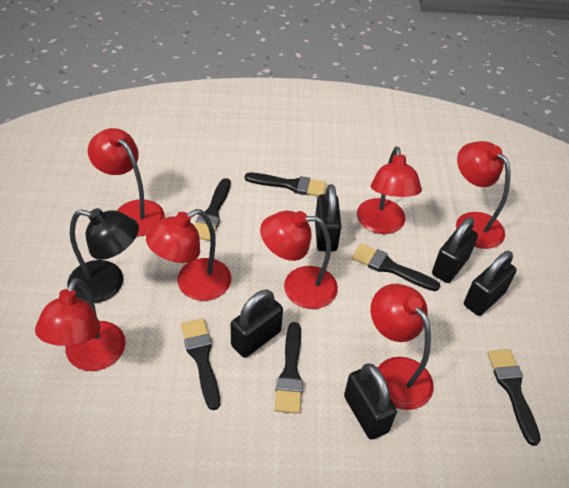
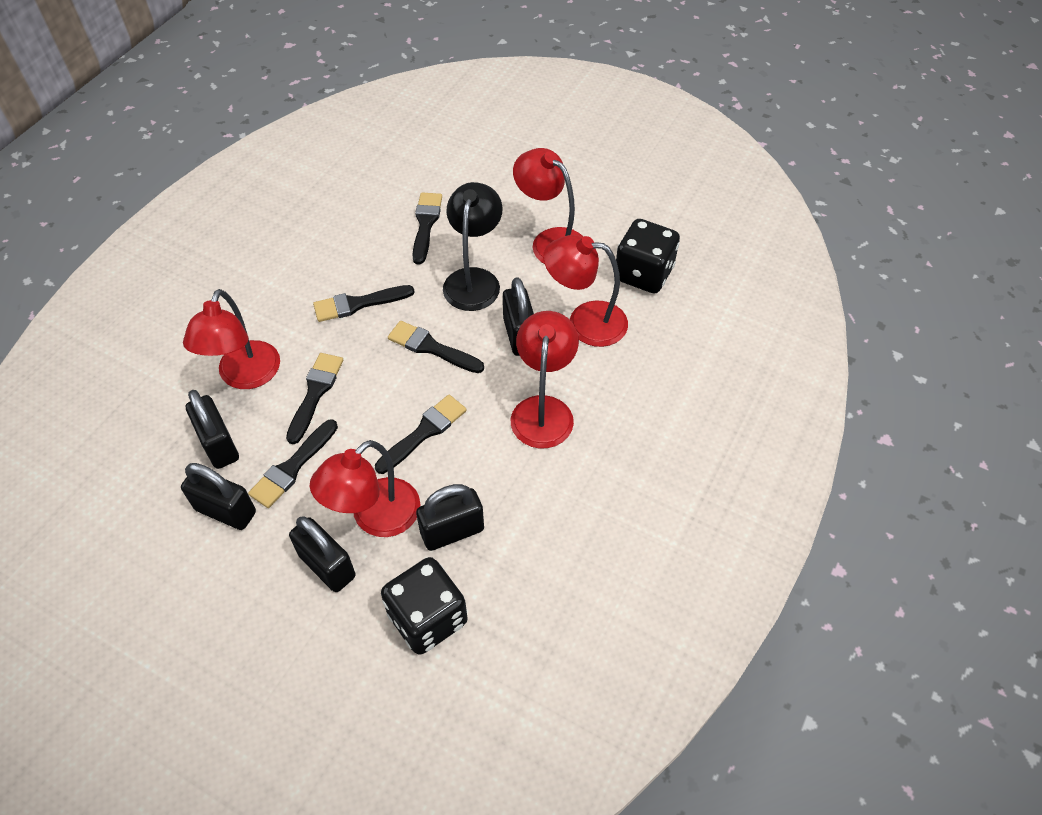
black dice: 0 -> 2
red lamp: 7 -> 5

